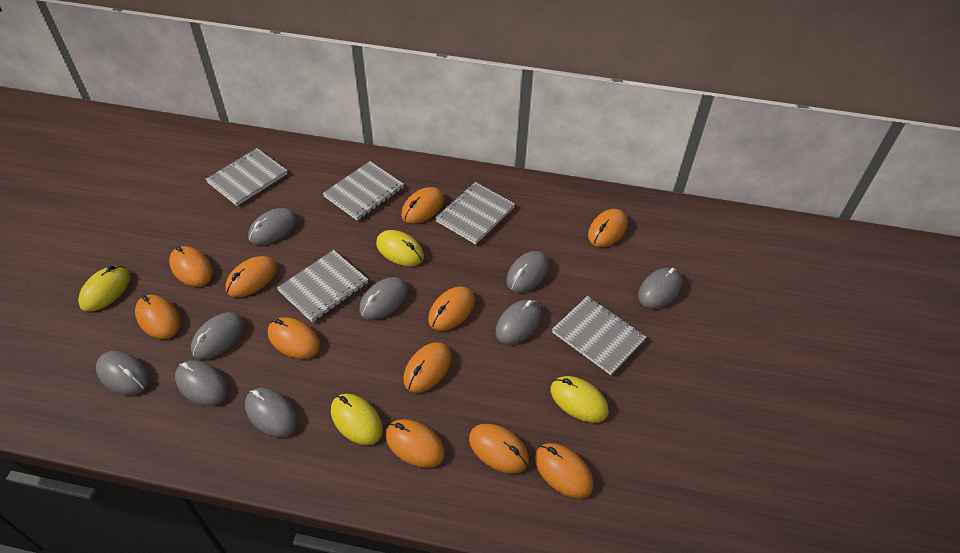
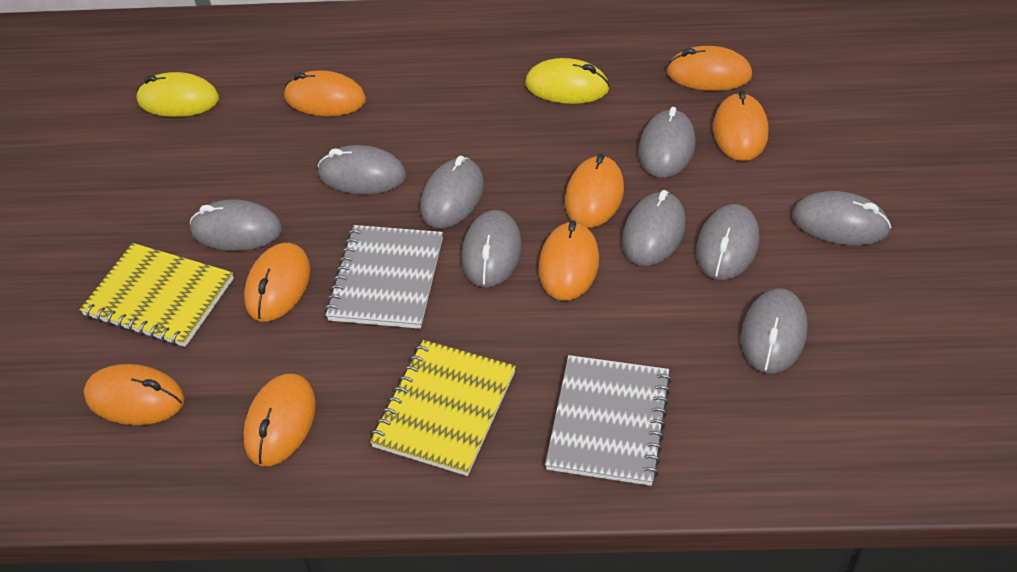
grey notebook: 5 -> 2
orange mouse: 11 -> 8
yellow mouse: 4 -> 2
yellow notebook: 0 -> 2

